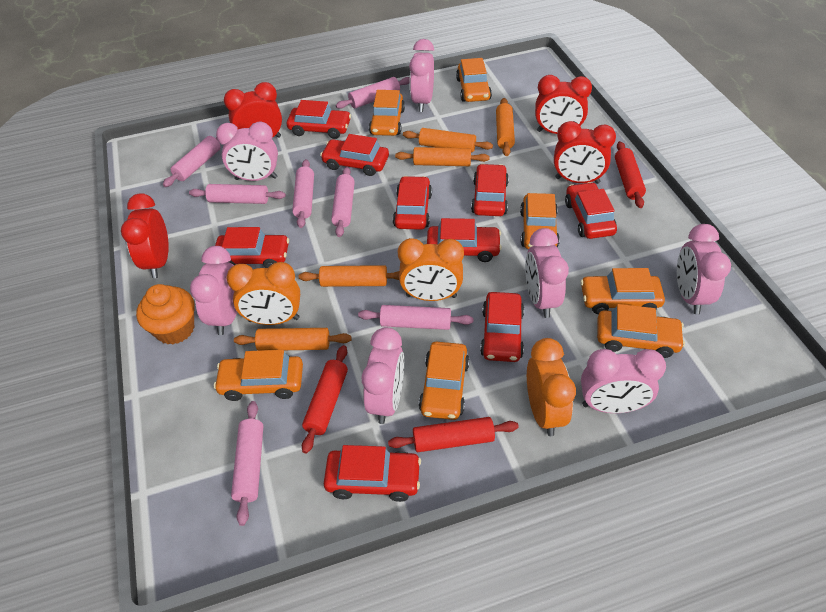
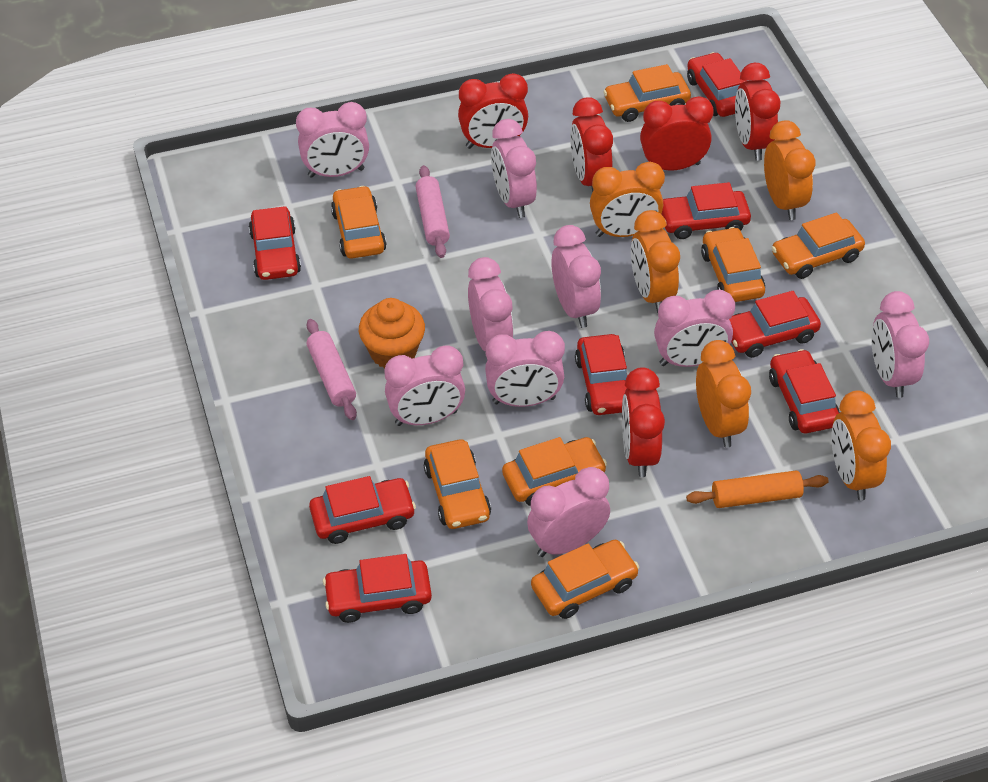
orange clock: 3 -> 5
orange rolling pin: 5 -> 1
pink clock: 7 -> 9
pink rolling pin: 7 -> 2
red car: 9 -> 8
red clock: 4 -> 5
red rolling pin: 3 -> 0

